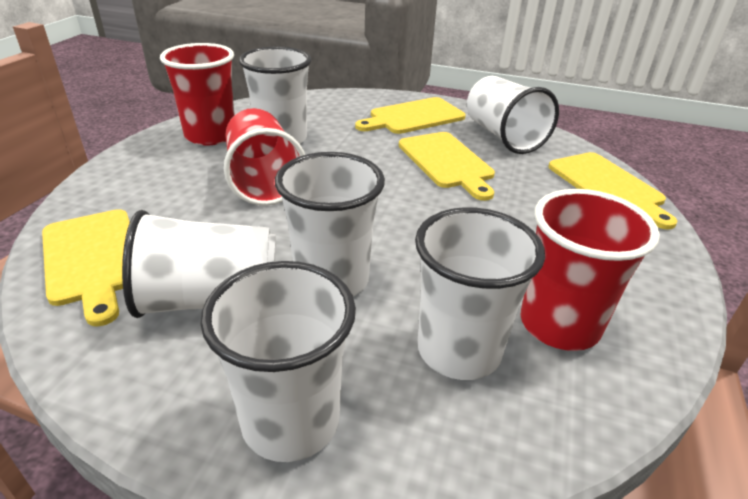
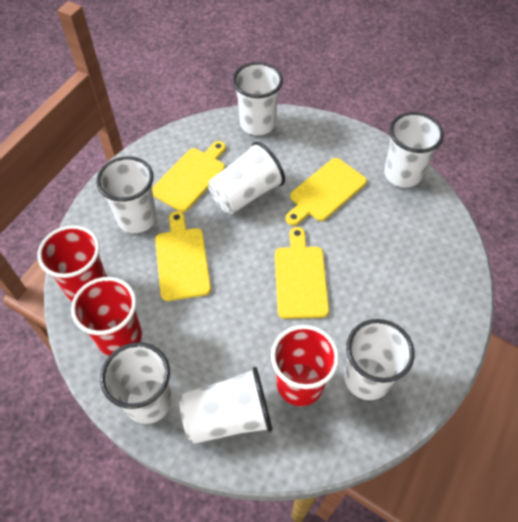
white cup: 6 -> 7

